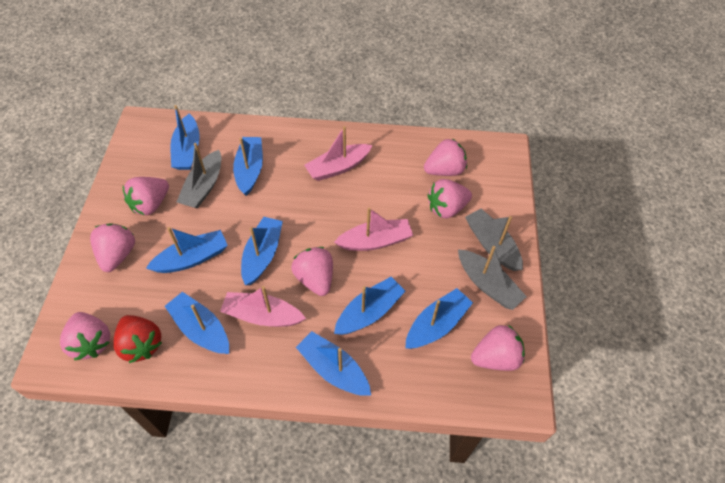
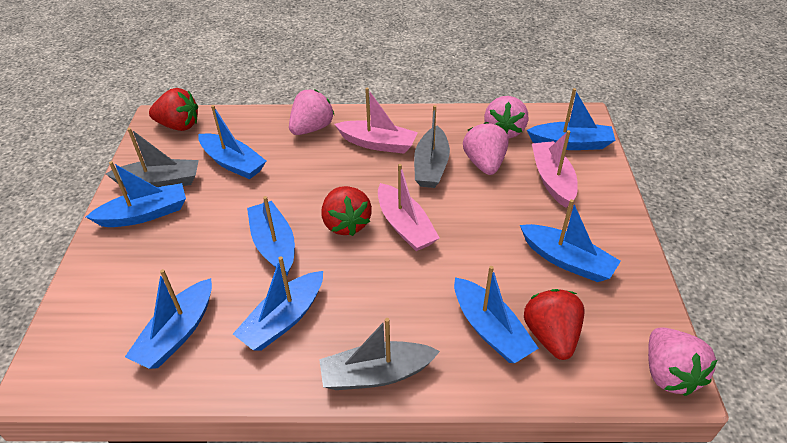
pink strawberry: 7 -> 4
red strawberry: 1 -> 3

